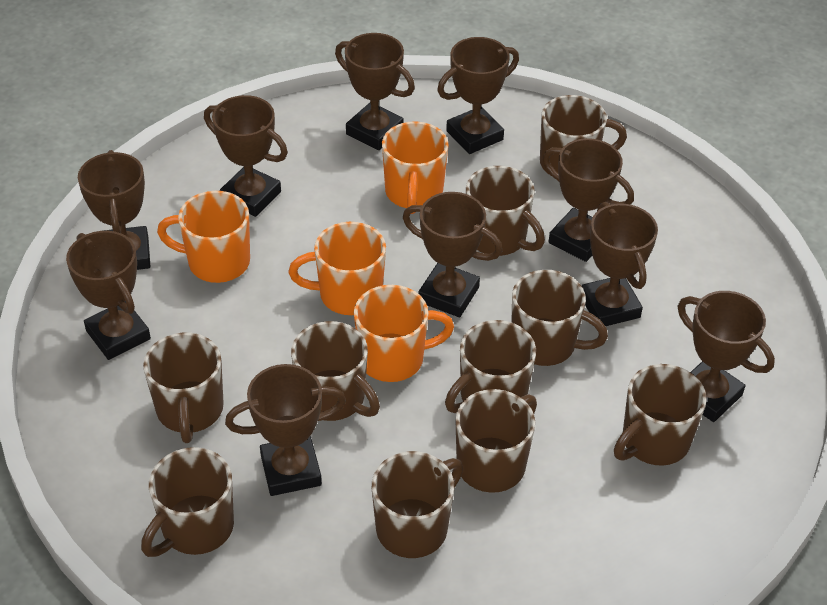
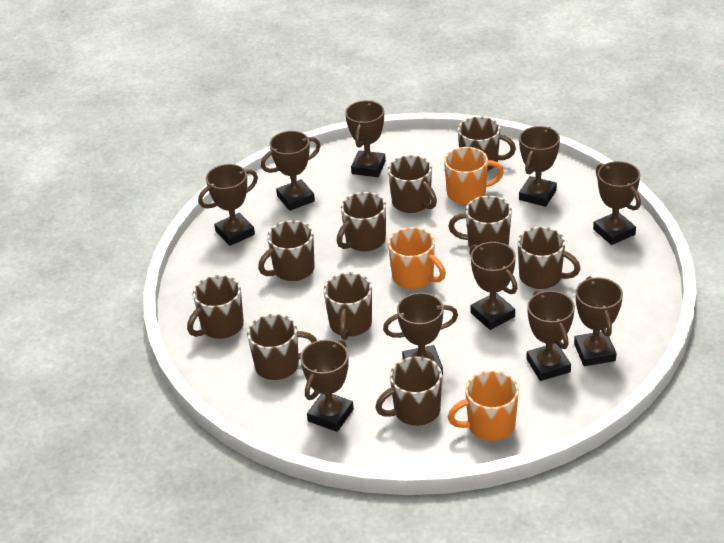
orange mug: 4 -> 3

